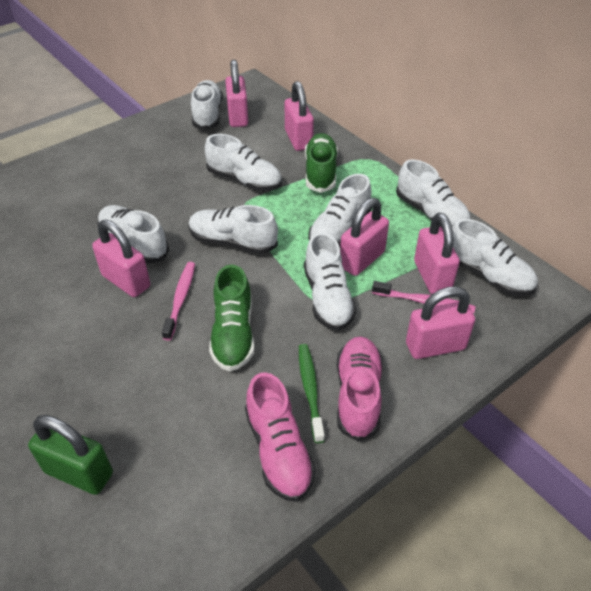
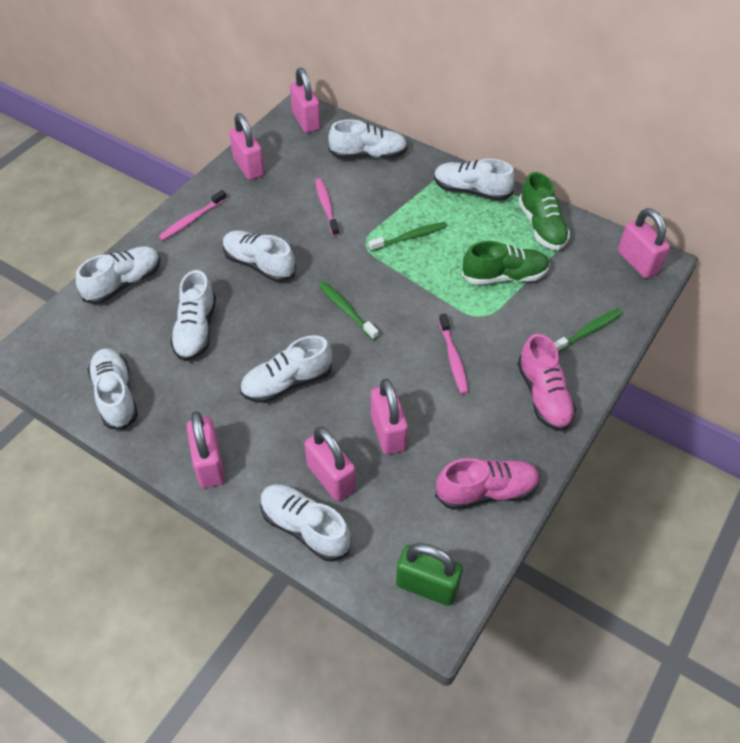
green toothbrush: 1 -> 3
pink toothbrush: 2 -> 3

